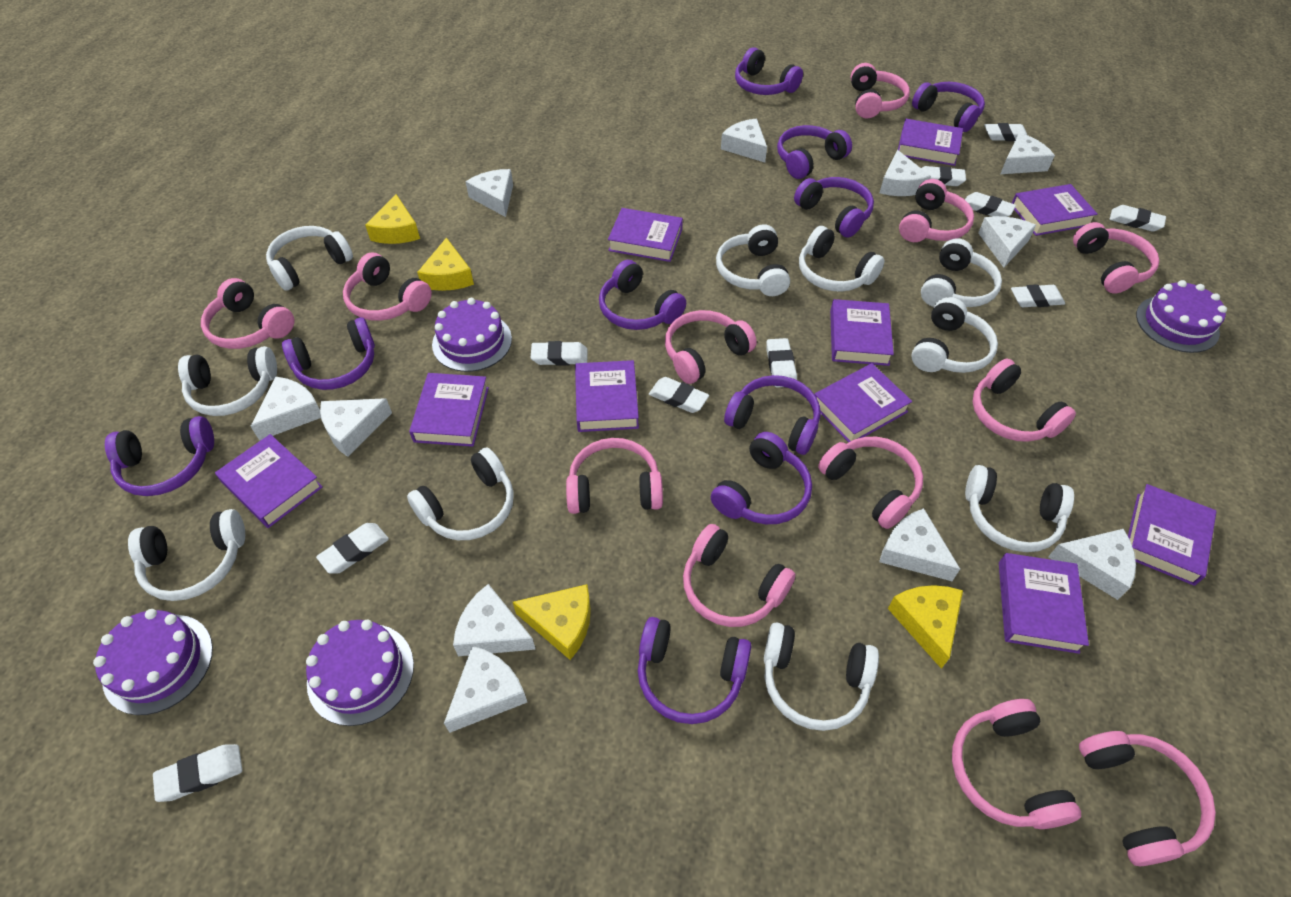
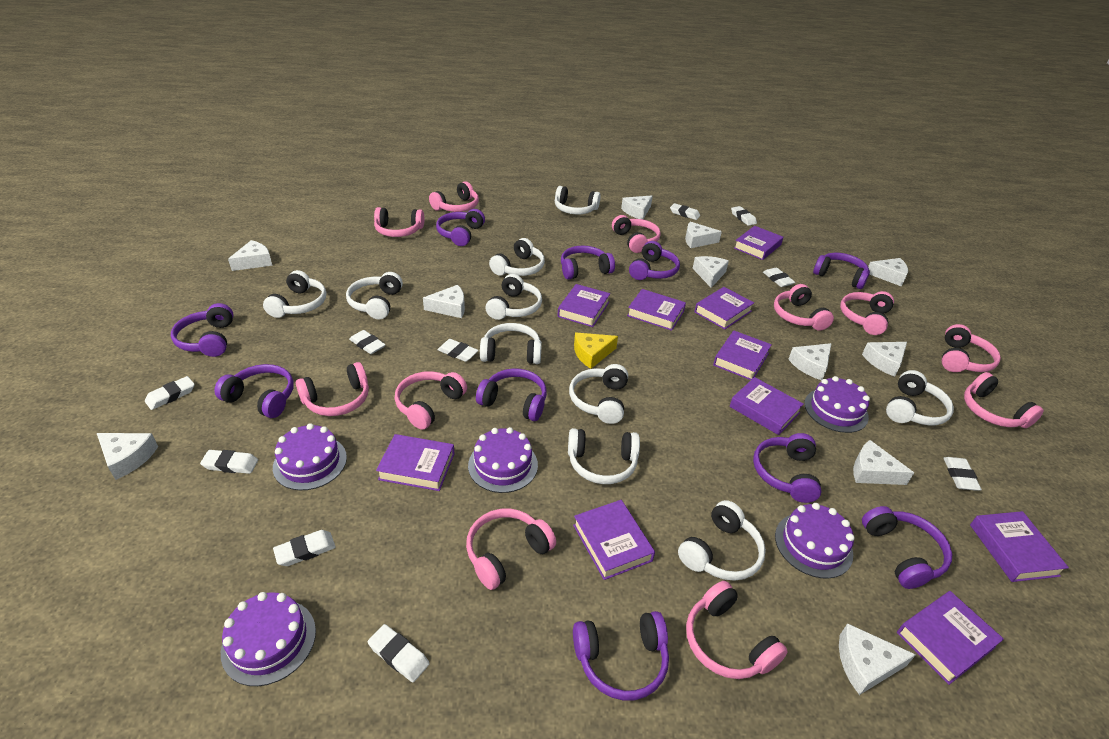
pink headphones: 12 -> 11
purple cake: 4 -> 5
yellow cheese: 4 -> 1

